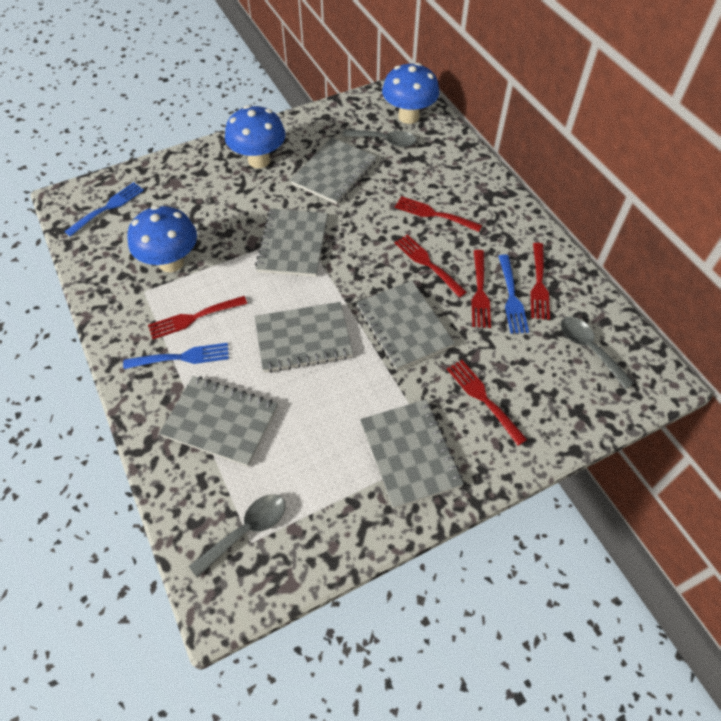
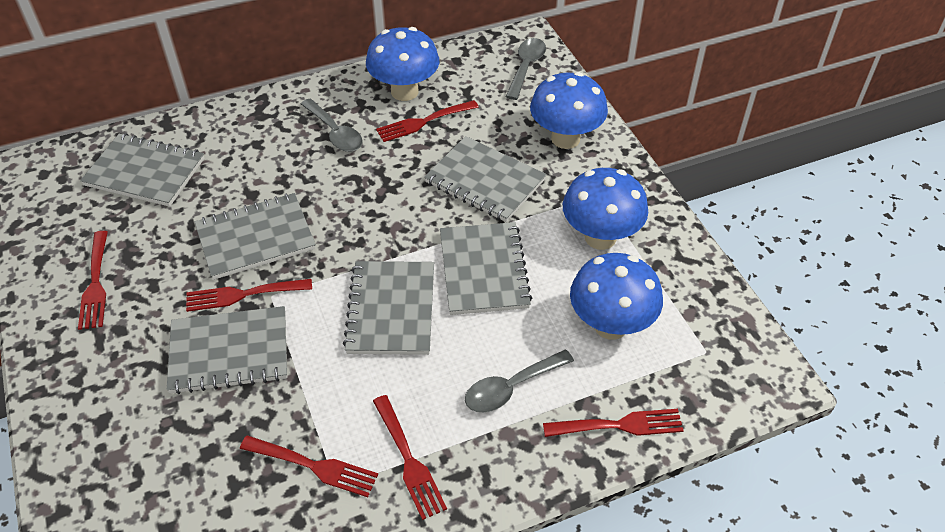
blue fork: 3 -> 0
blue mushroom: 3 -> 4

